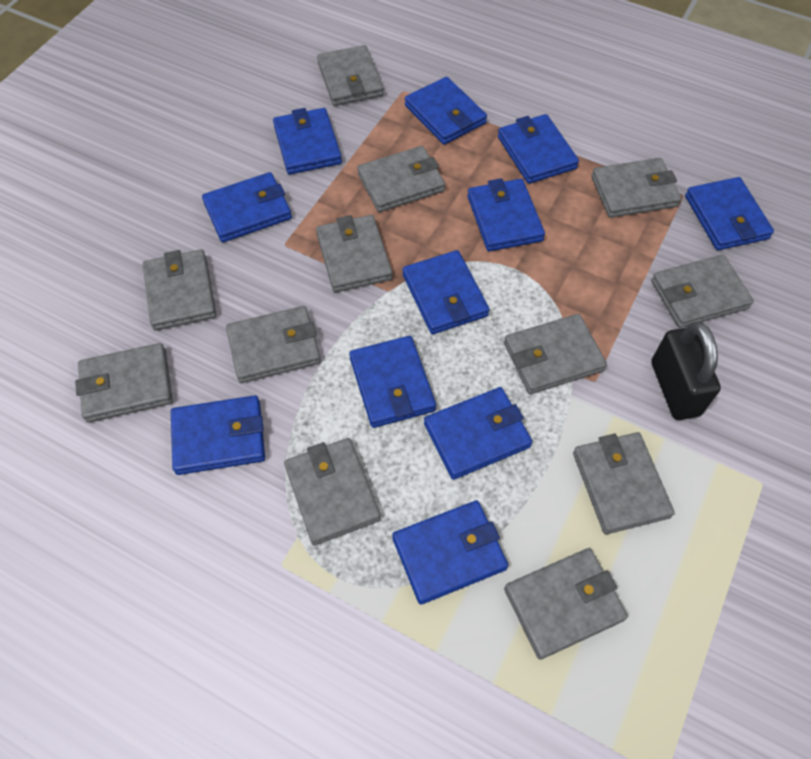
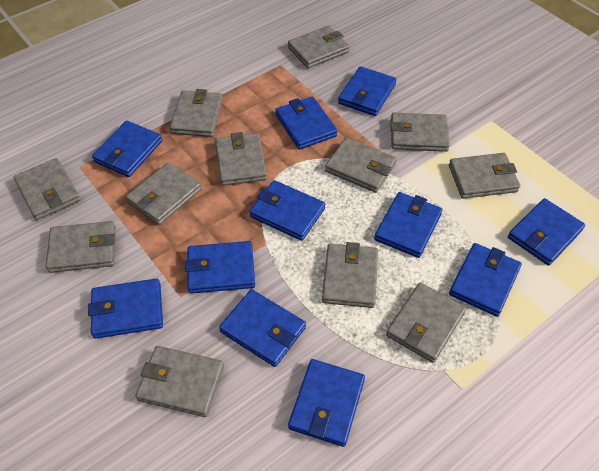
black padlock: 1 -> 0

